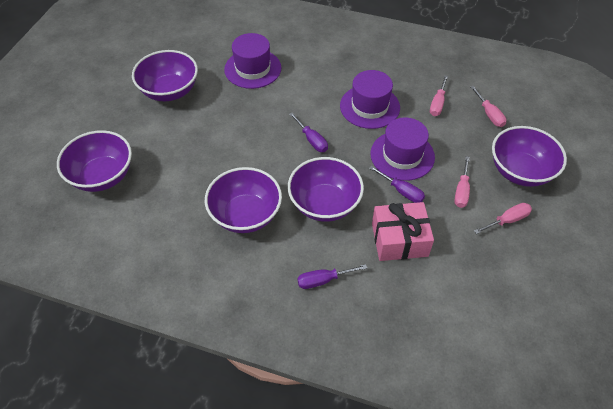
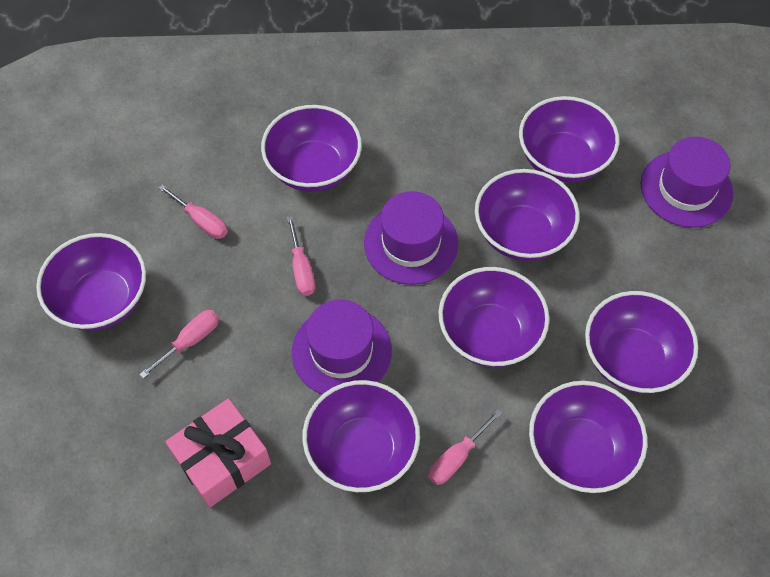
purple bowl: 5 -> 8
purple screwdriver: 3 -> 0

